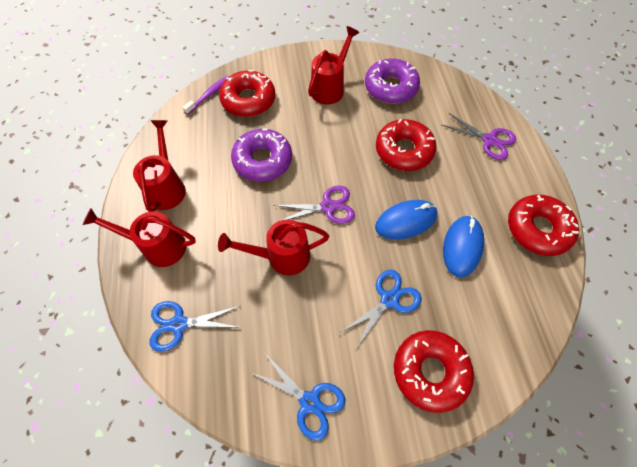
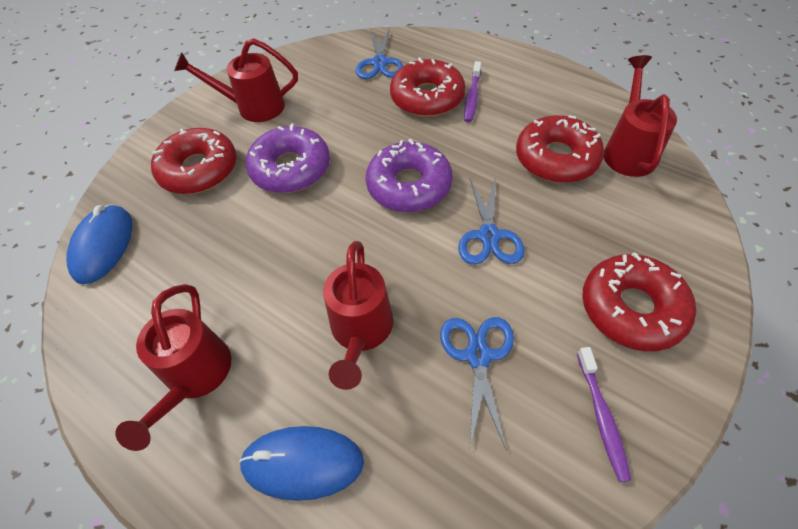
purple scissors: 2 -> 0
purple toothbrush: 1 -> 2

